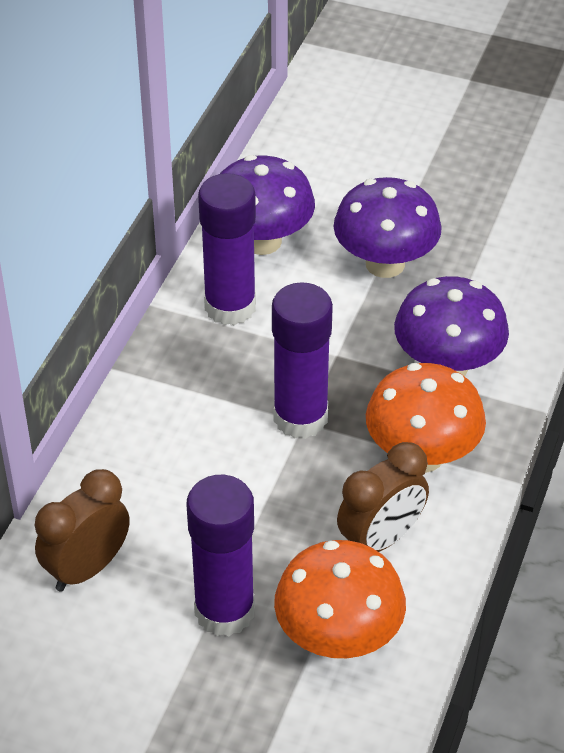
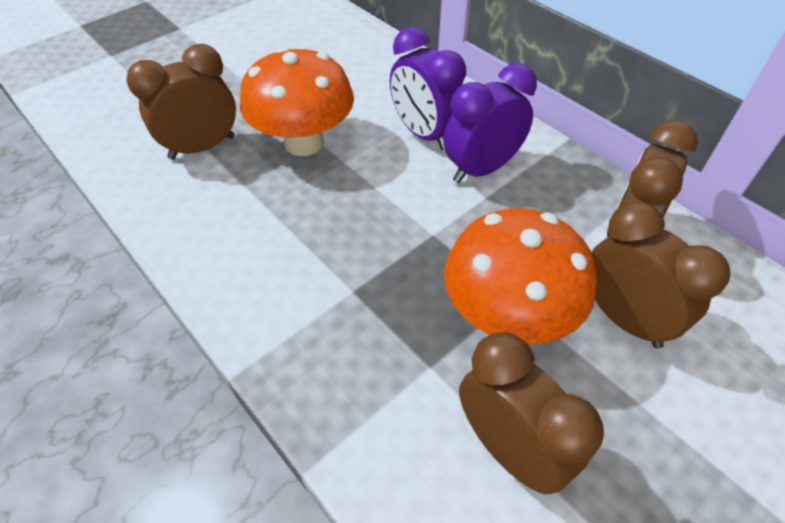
brown clock: 2 -> 4
purple clock: 0 -> 2
purple glue stick: 3 -> 0
purple mushroom: 3 -> 0

